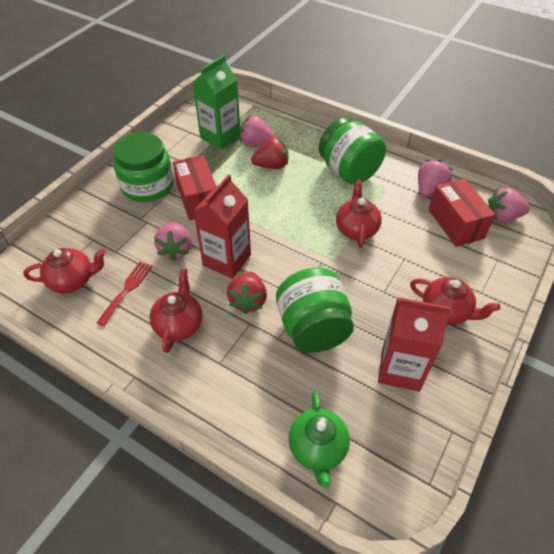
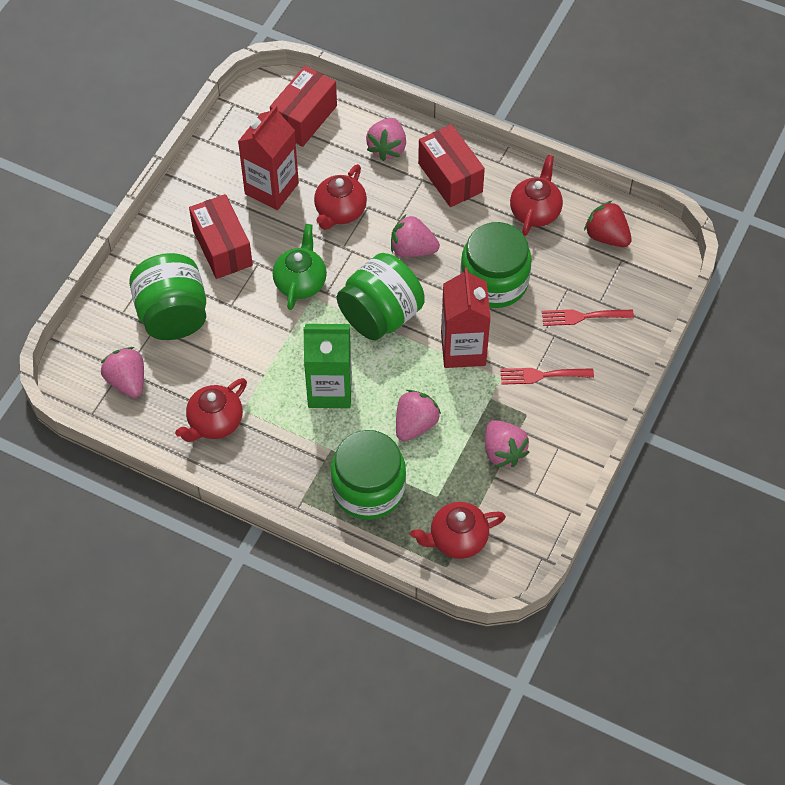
green jar: 3 -> 4
pink strawberry: 4 -> 5
red box: 2 -> 3
red fork: 1 -> 2
red strawberry: 2 -> 1

